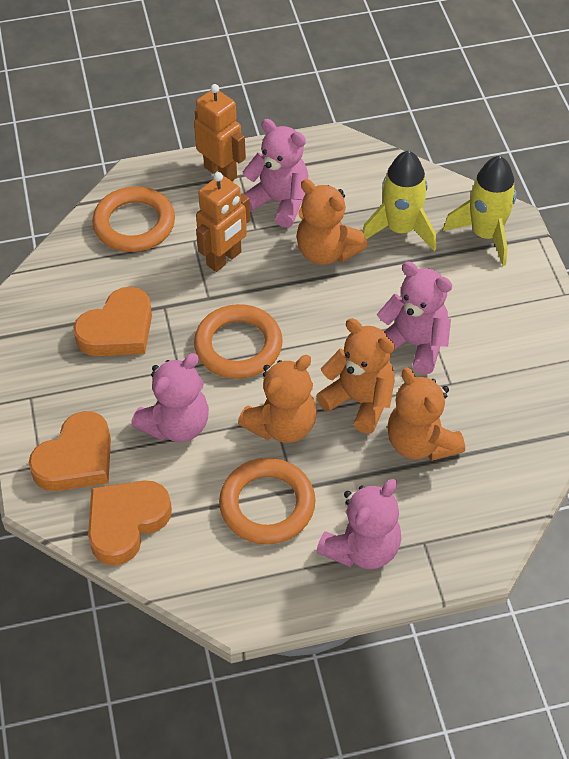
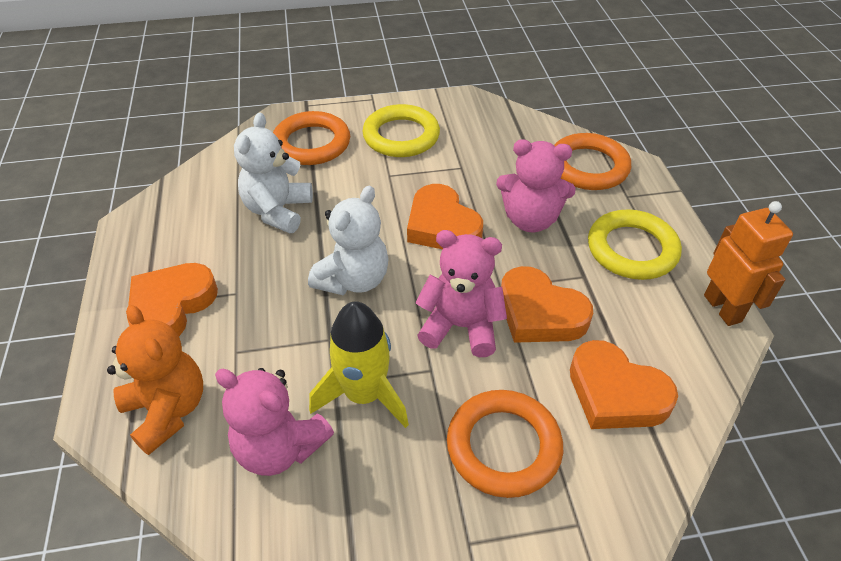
orange heart: 3 -> 4
orange robot: 2 -> 1
orange teddy bear: 4 -> 1
pink teddy bear: 4 -> 3
white teddy bear: 0 -> 2
yellow ring: 0 -> 2
yellow rocket: 2 -> 1

